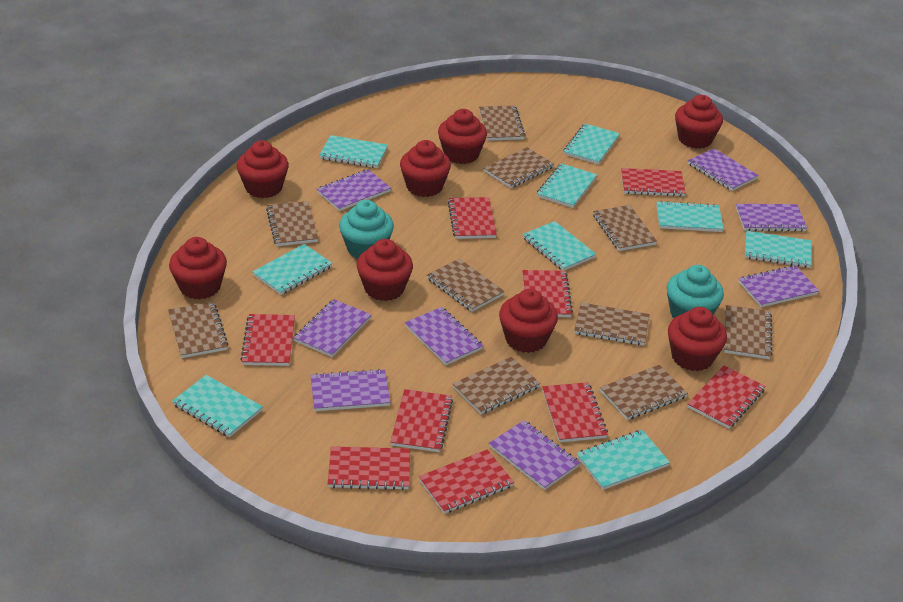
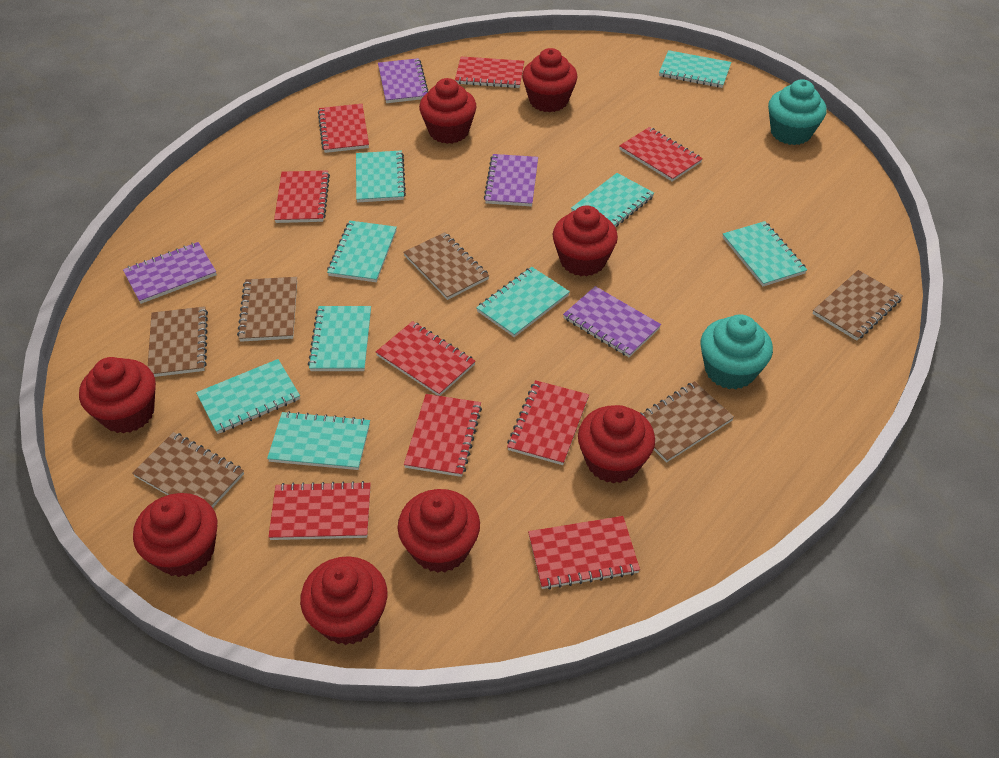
brown notebook: 10 -> 6
purple notebook: 8 -> 4

